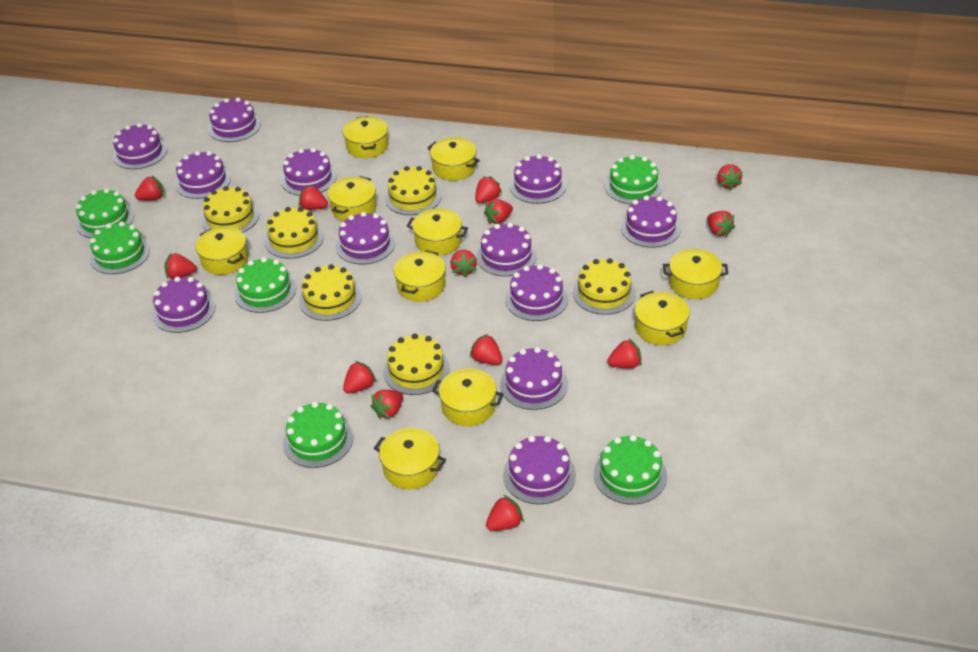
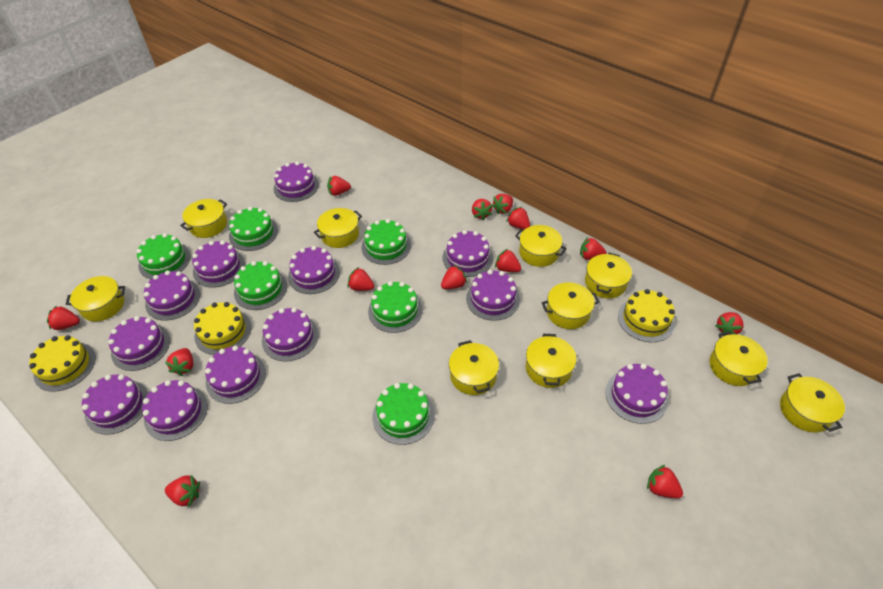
yellow cake: 6 -> 3

